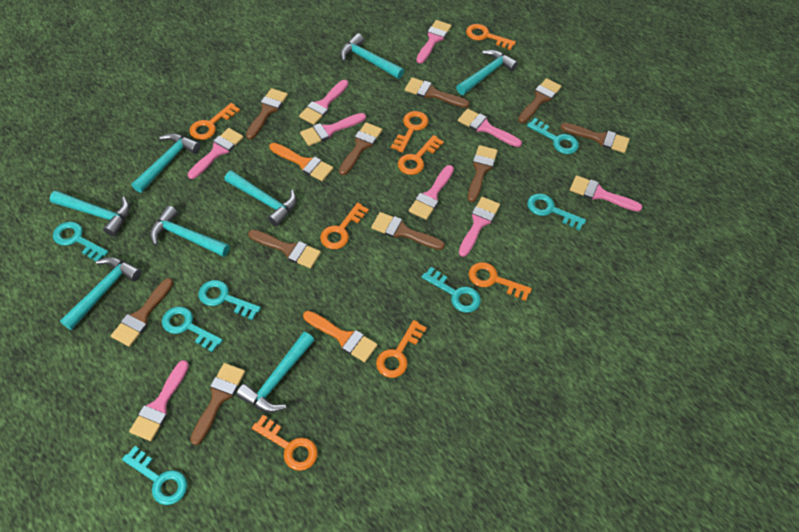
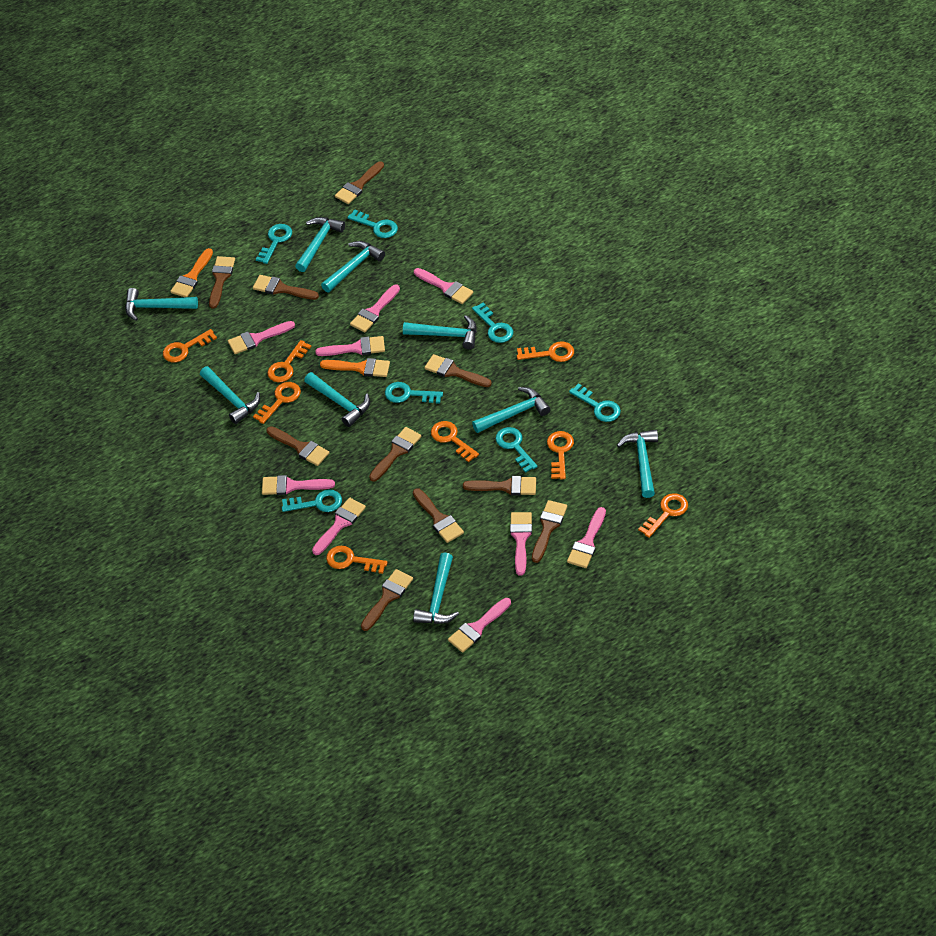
turquoise hammer: 8 -> 9

